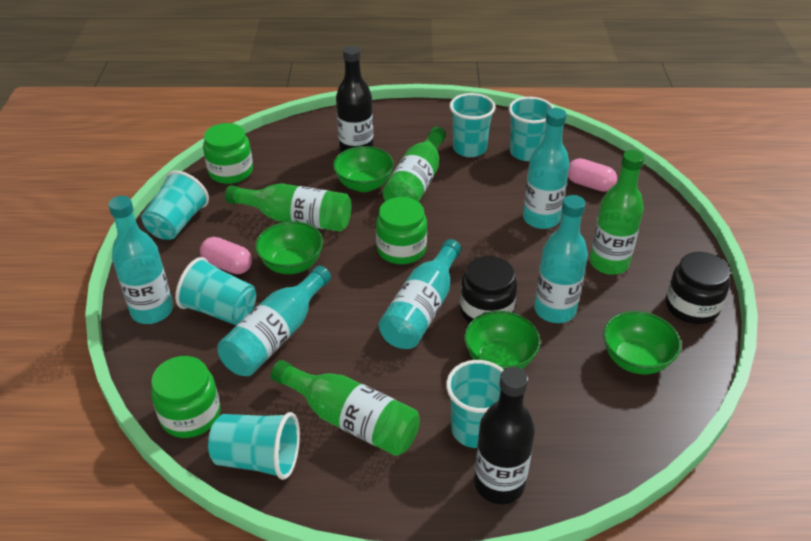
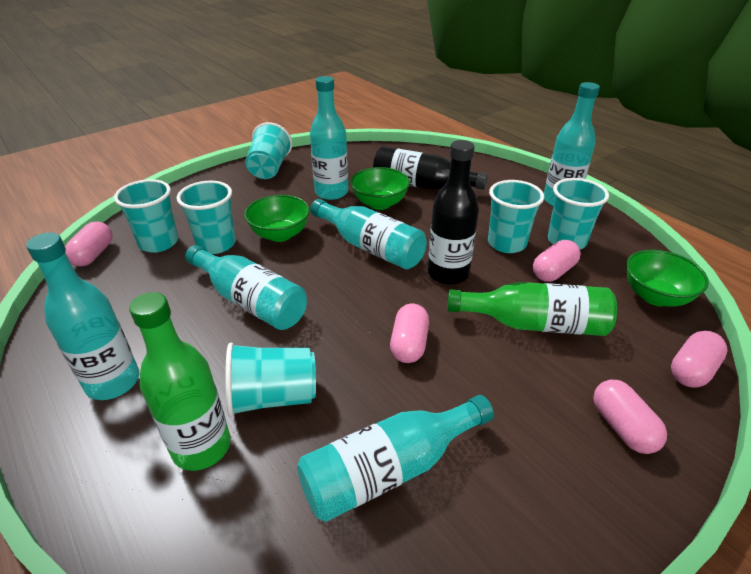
black jar: 2 -> 0
green bottle: 4 -> 2
green bowl: 4 -> 3
green jar: 3 -> 0
pink capsule: 2 -> 5
turquoise bottle: 5 -> 6

